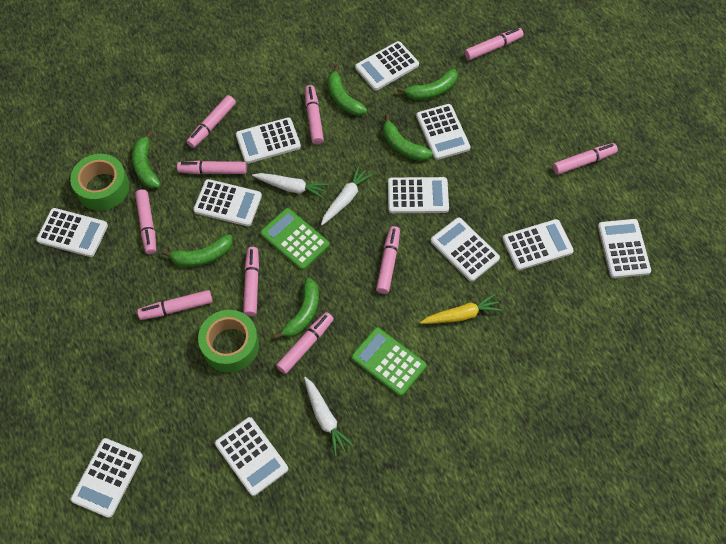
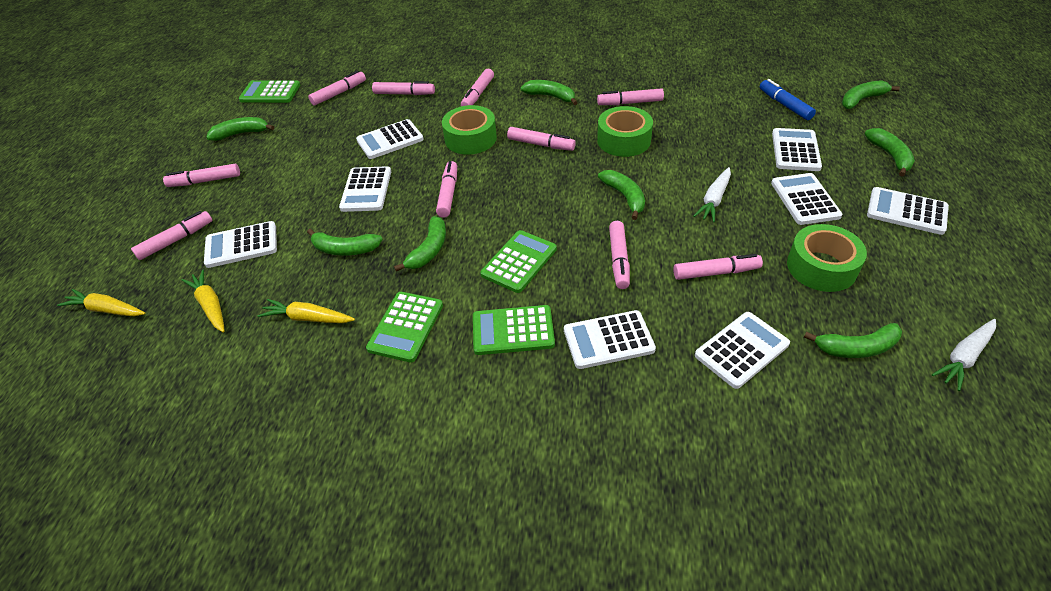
blue marker: 0 -> 1
green banana: 6 -> 8
green calculator: 2 -> 4
green tape: 2 -> 3
white calculator: 11 -> 8
white carrot: 3 -> 2
yellow carrot: 1 -> 3

